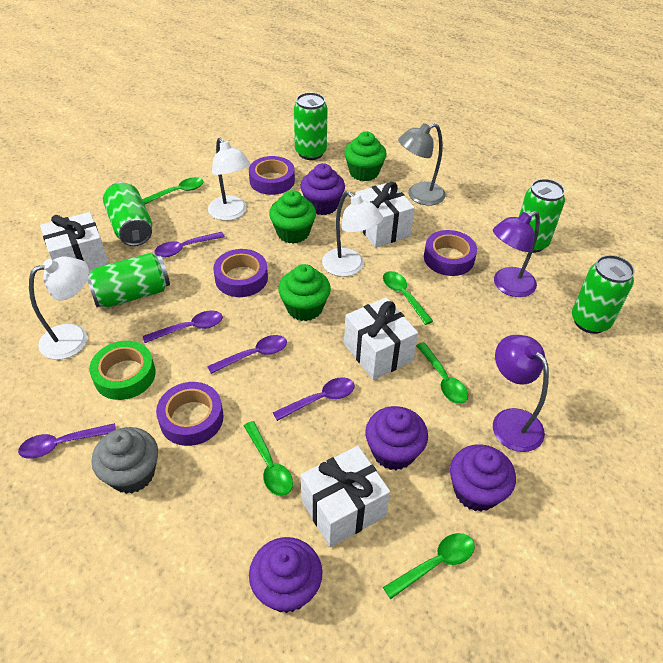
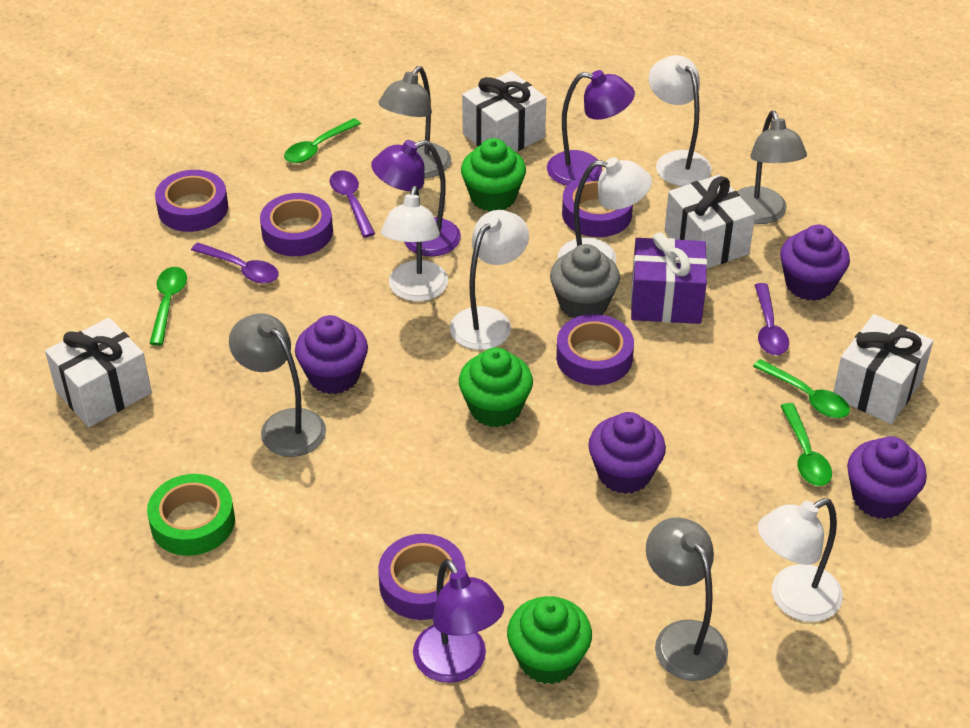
green can: 5 -> 0
green spoon: 5 -> 4
grey lamp: 1 -> 4
purple gift: 0 -> 1
purple lamp: 2 -> 3
purple spoon: 5 -> 3
purple tape: 4 -> 5
white lamp: 3 -> 5

